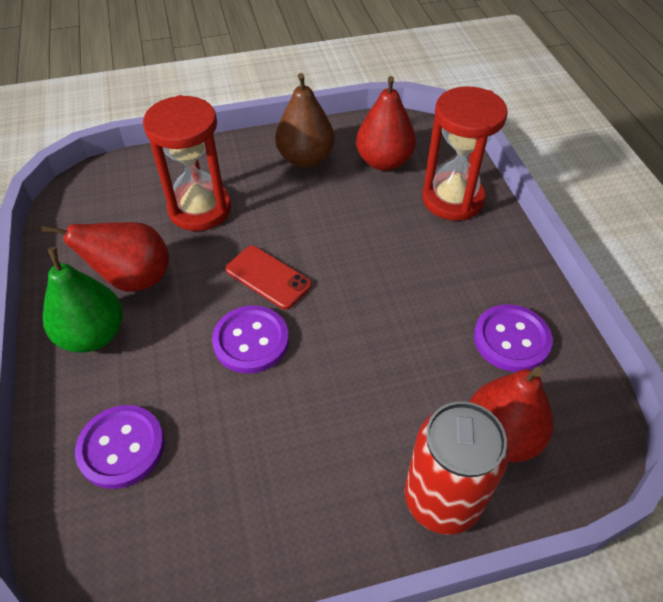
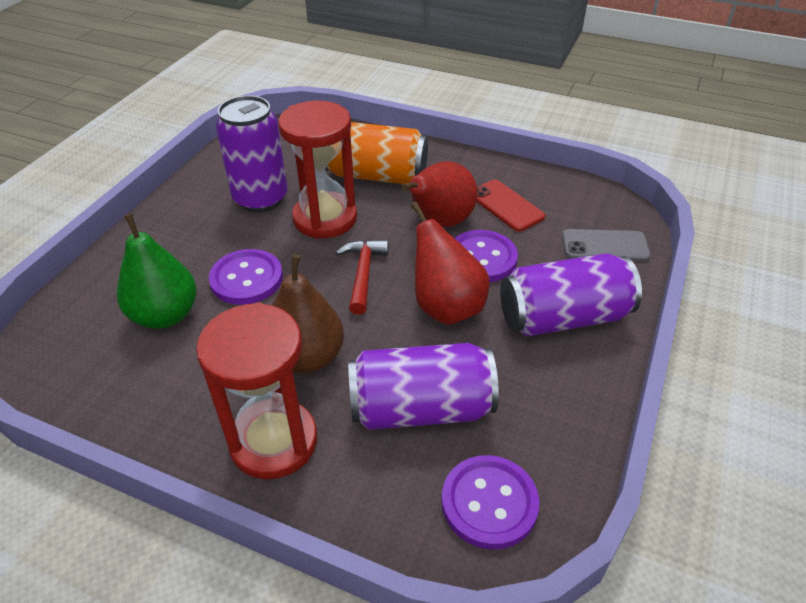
grey phone: 0 -> 1
orange can: 0 -> 1
purple can: 0 -> 3
red can: 1 -> 0
red hammer: 0 -> 1
red pear: 3 -> 2

